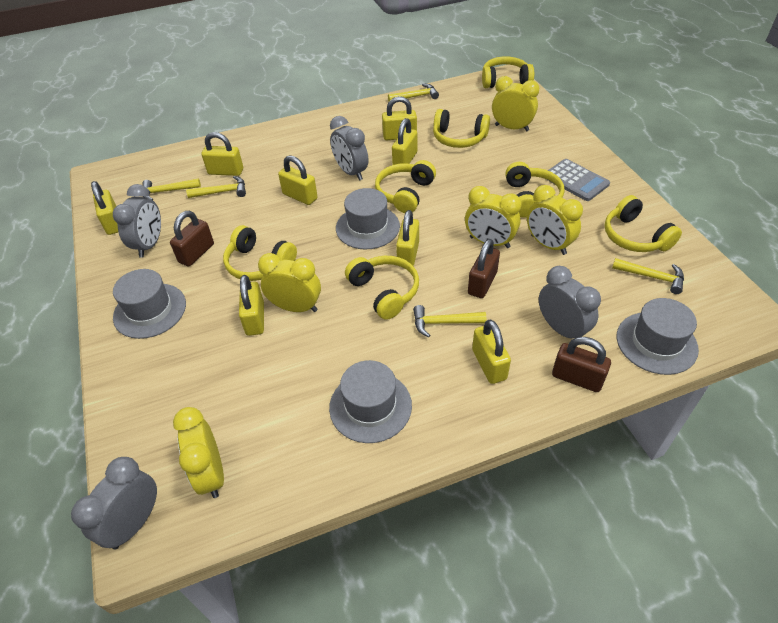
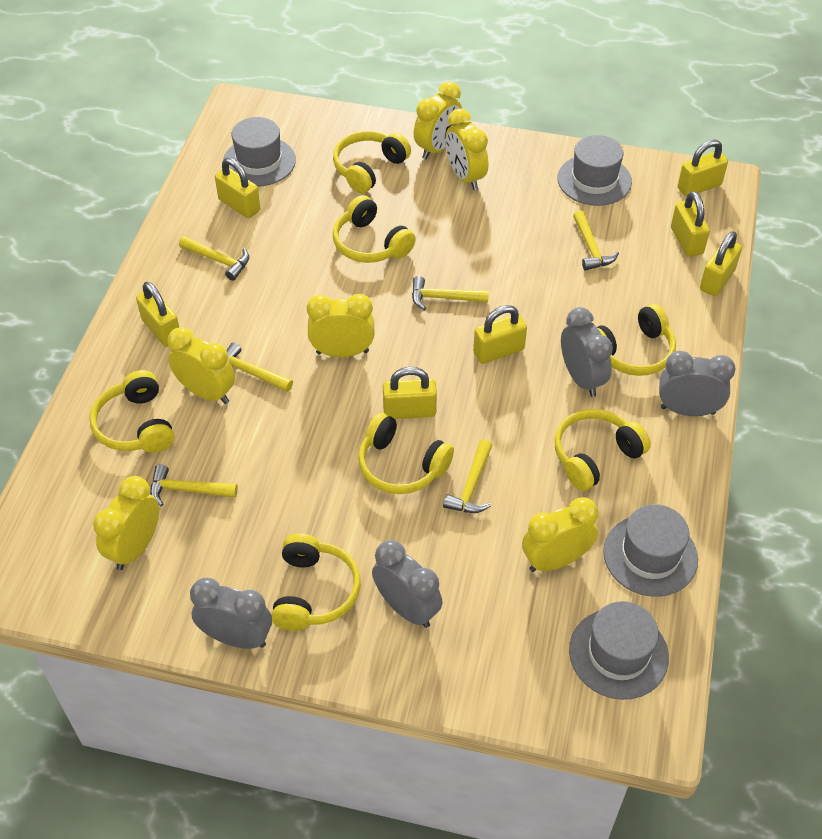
brown padlock: 3 -> 0
grey calculator: 1 -> 0
yellow clock: 5 -> 6
yellow hammer: 5 -> 6
yellow padlock: 8 -> 7

